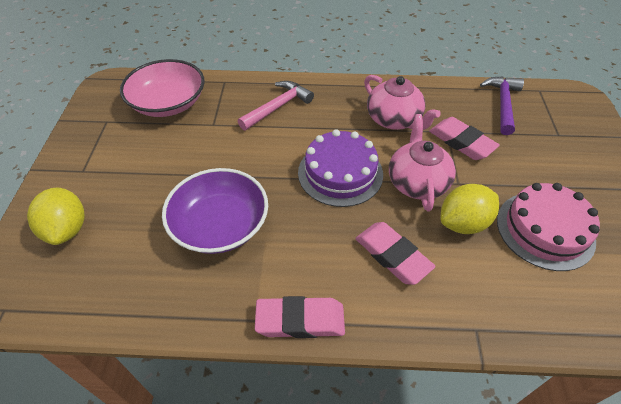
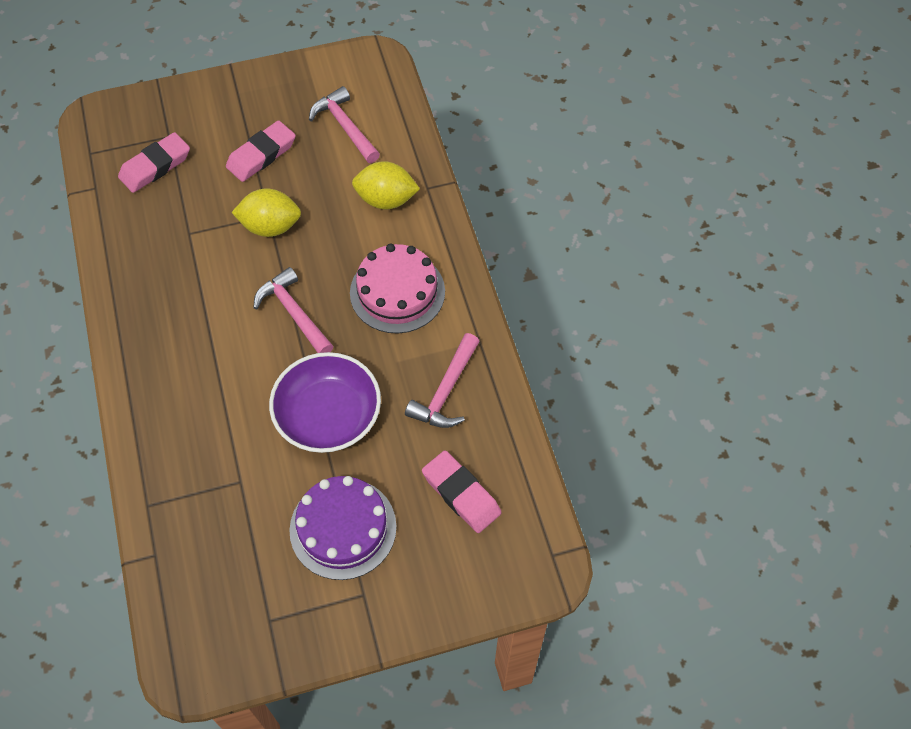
pink bowl: 1 -> 0
pink hammer: 1 -> 3
pink teapot: 2 -> 0
purple hammer: 1 -> 0

